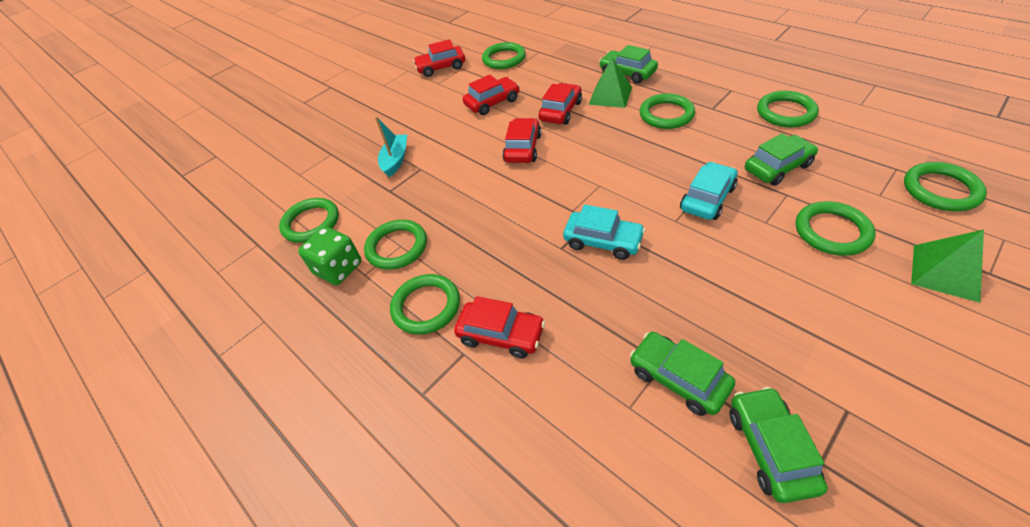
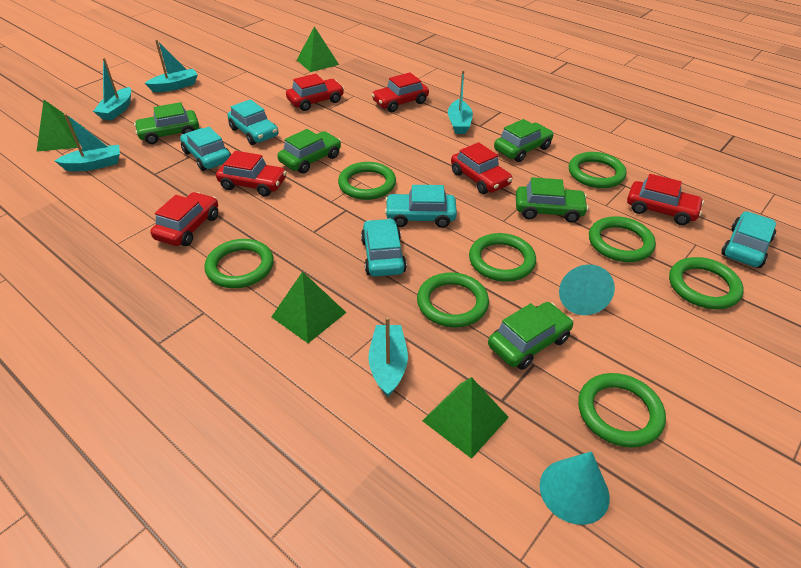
green car: 4 -> 5
green dice: 1 -> 0
green pyramid: 2 -> 4
red car: 5 -> 6
turquoise boat: 1 -> 5
turquoise car: 2 -> 5
turquoise cone: 0 -> 2

